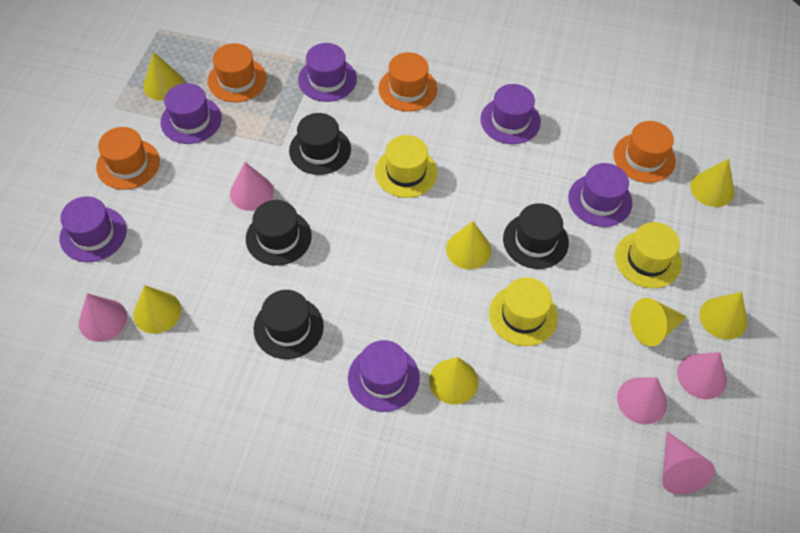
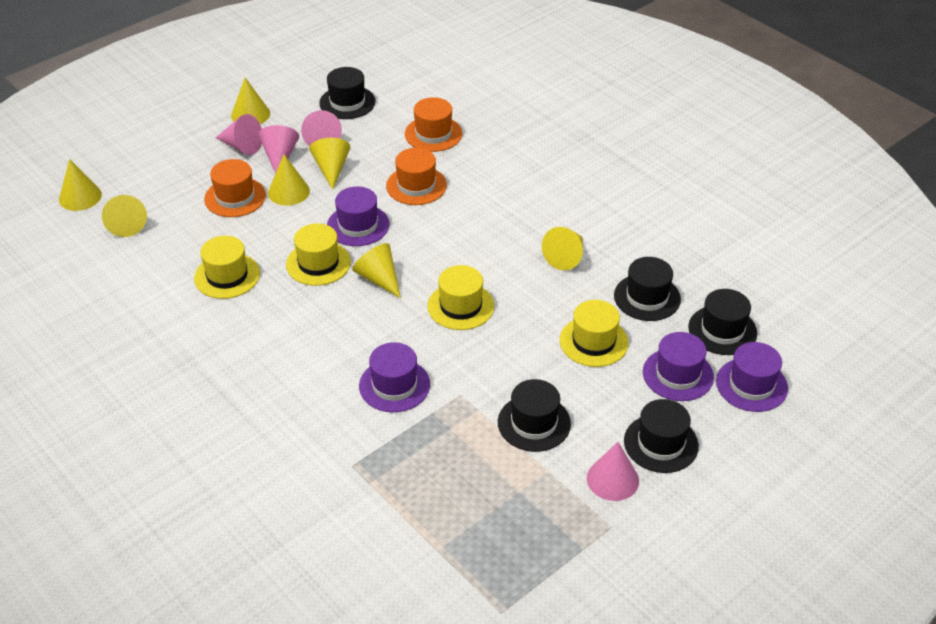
black hat: 4 -> 5
orange hat: 4 -> 3
pink cone: 5 -> 4
purple hat: 6 -> 4
yellow hat: 3 -> 4

